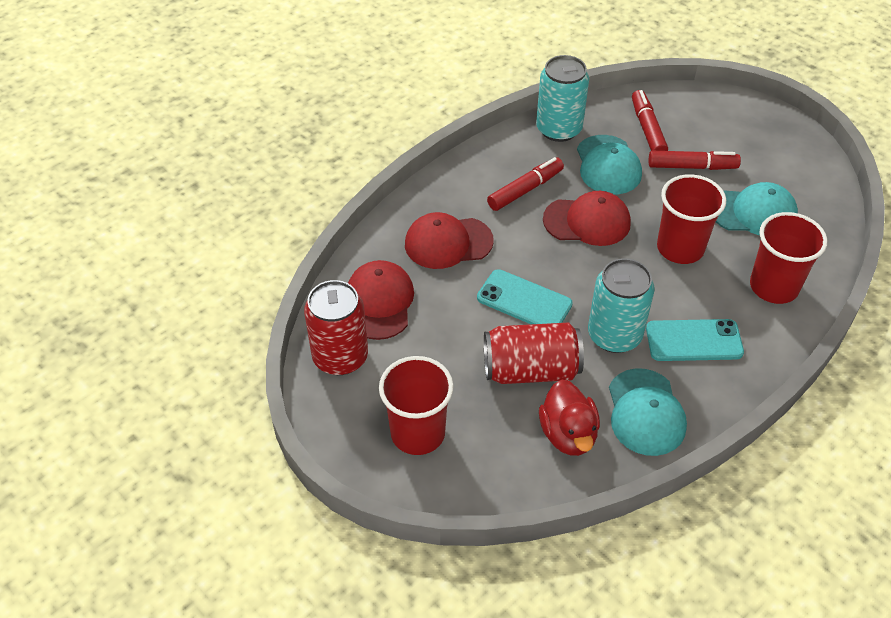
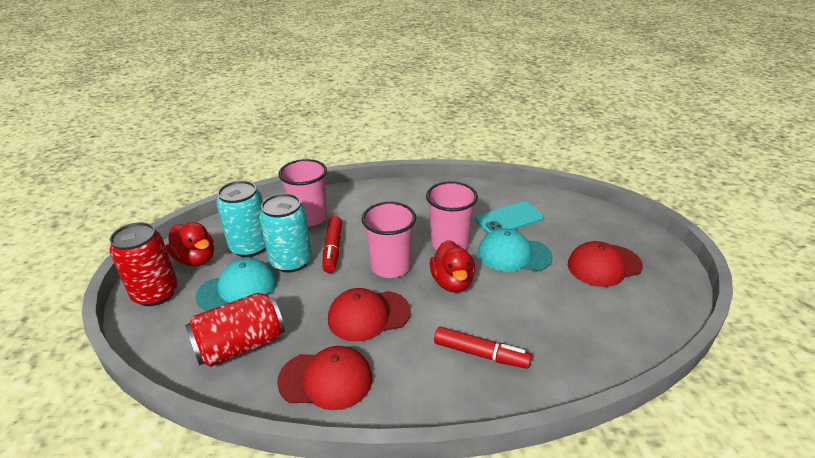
pink cup: 0 -> 3
red cup: 3 -> 0
red duck: 1 -> 2
red marker: 3 -> 2
turquoise cap: 3 -> 2
turquoise phone: 2 -> 1

